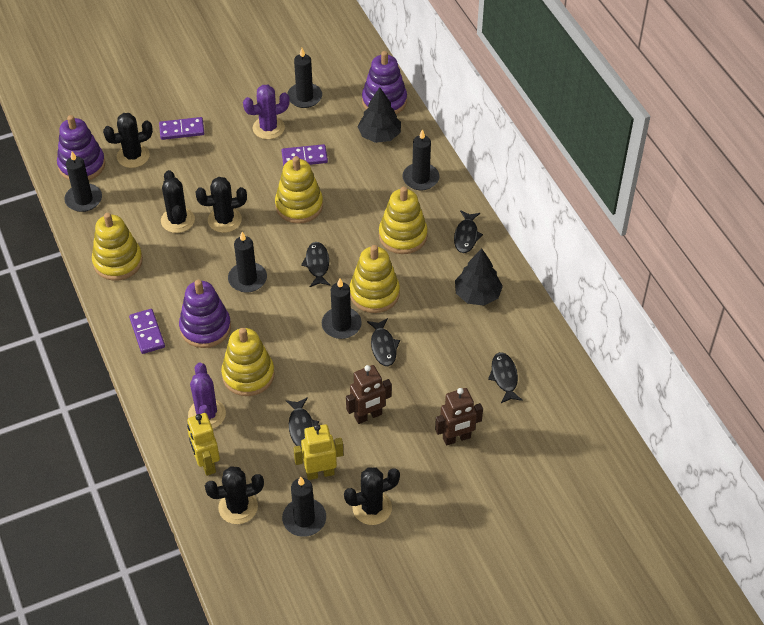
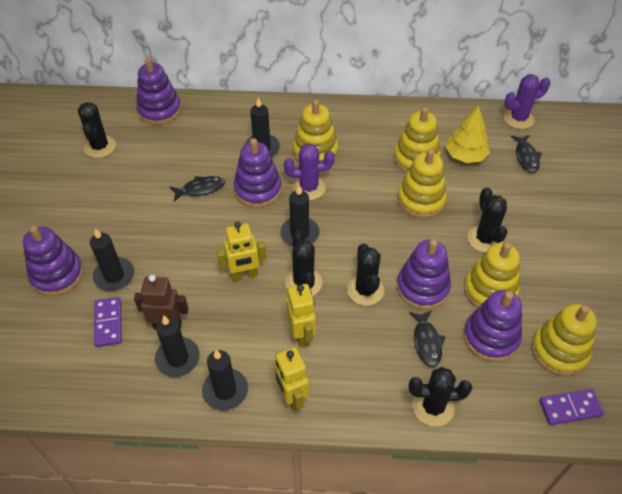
black candle: 6 -> 5
black fish: 5 -> 3
black tree: 2 -> 0
brown robot: 2 -> 1
purple domino: 3 -> 2
purple stacking toy: 3 -> 5
yellow robot: 2 -> 3
yellow tree: 0 -> 1

